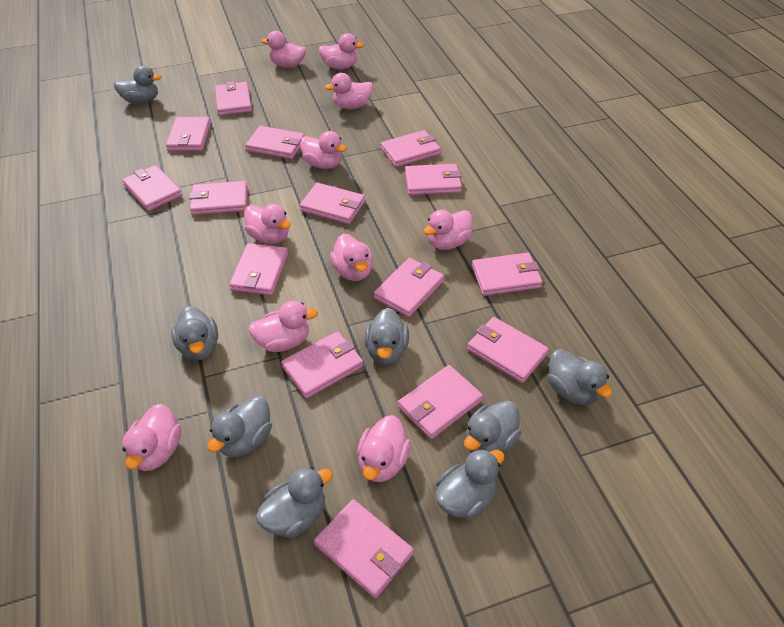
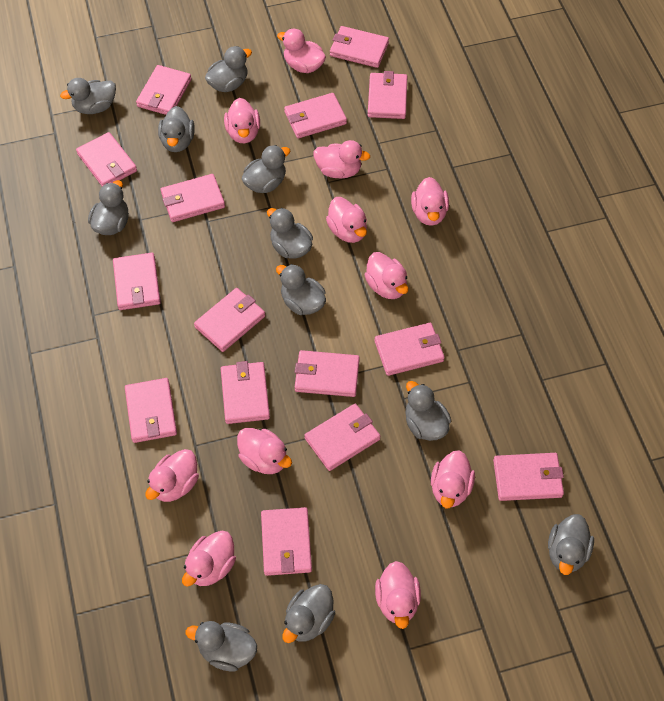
grey duck: 8 -> 11
pink duck: 10 -> 11

